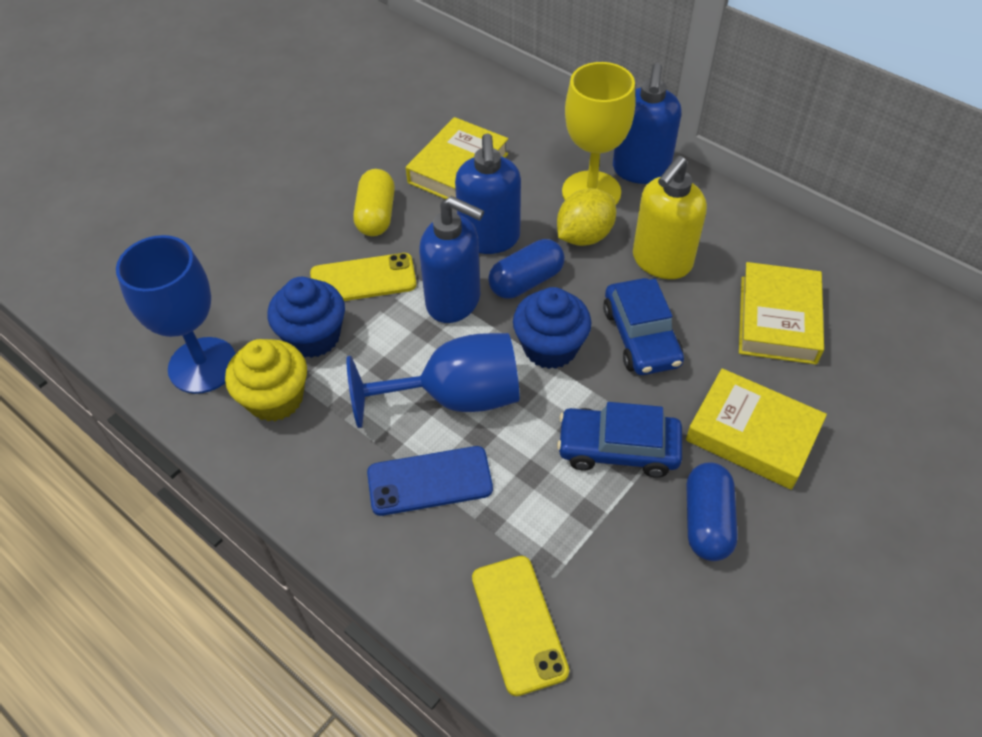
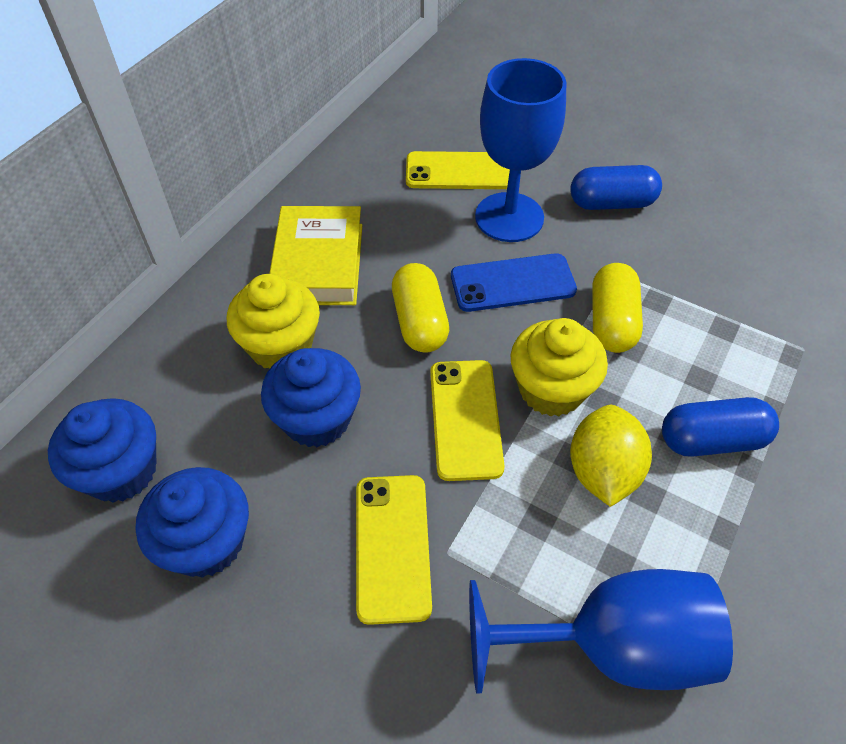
blue car: 2 -> 0
blue cupcake: 2 -> 3
blue soap dispenser: 3 -> 0
yellow book: 3 -> 1
yellow capsule: 1 -> 2
yellow cupcake: 1 -> 2
yellow goblet: 1 -> 0
yellow phone: 2 -> 3
yellow soap dispenser: 1 -> 0

